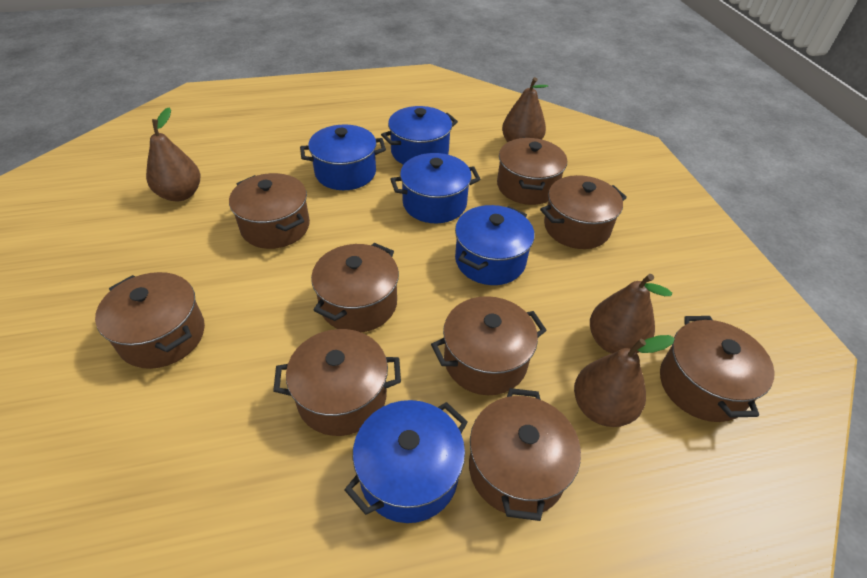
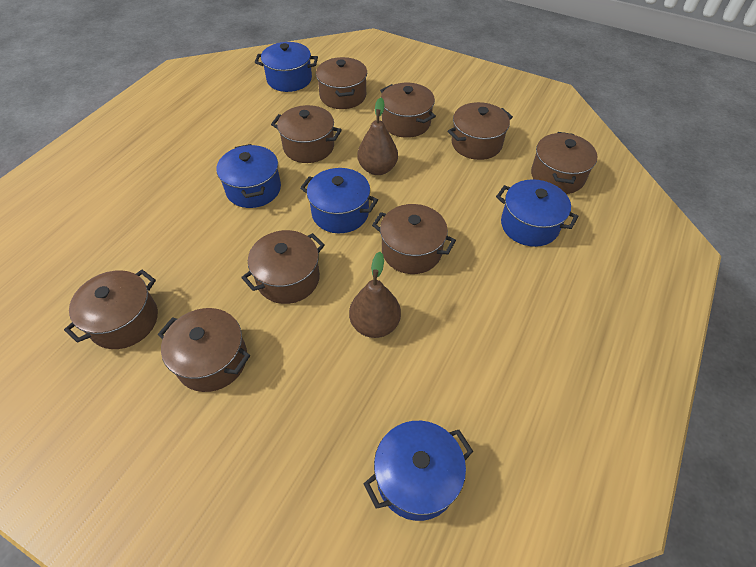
brown pear: 4 -> 2

